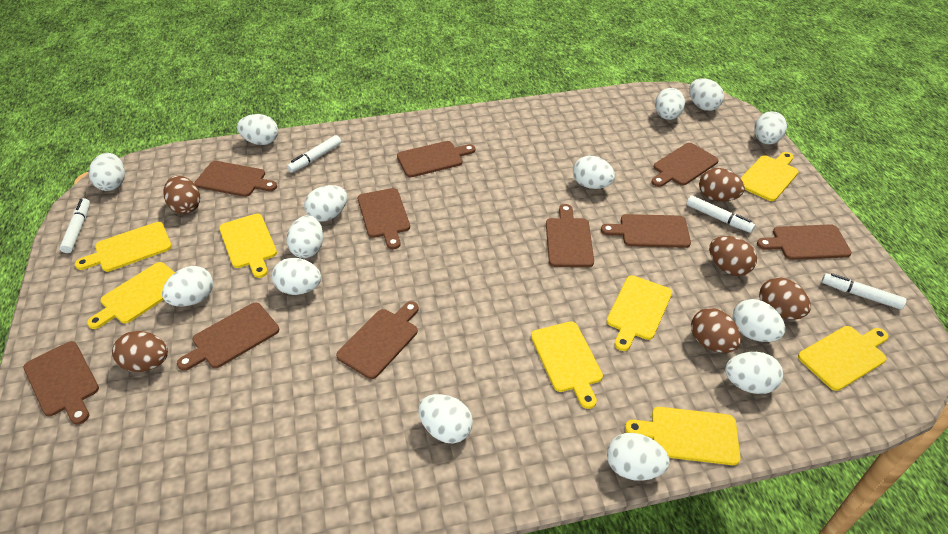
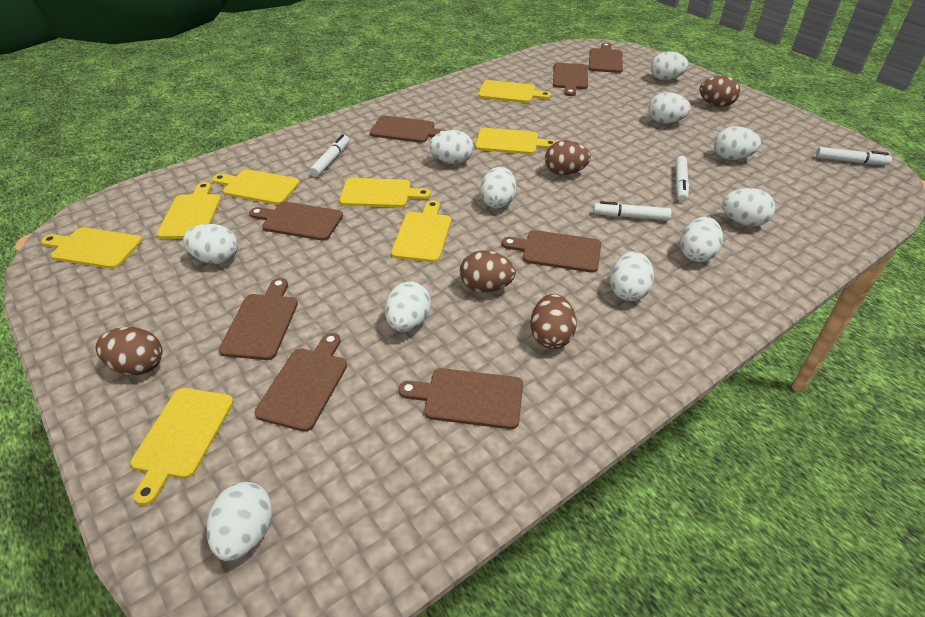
brown cutting board: 10 -> 8
brown egg: 6 -> 5
white egg: 14 -> 11

